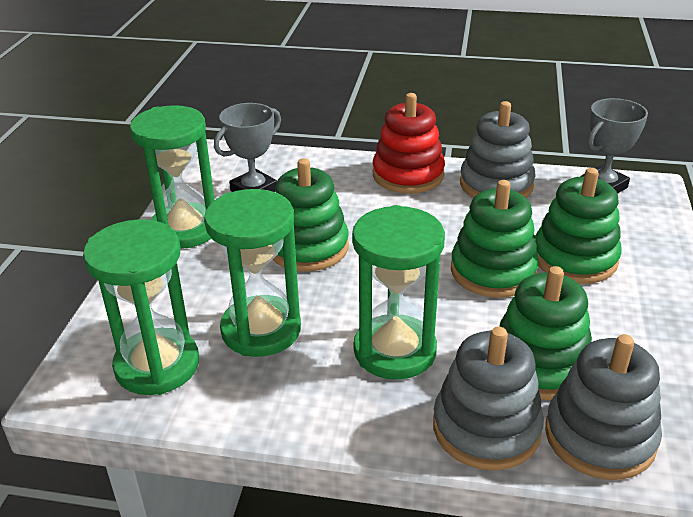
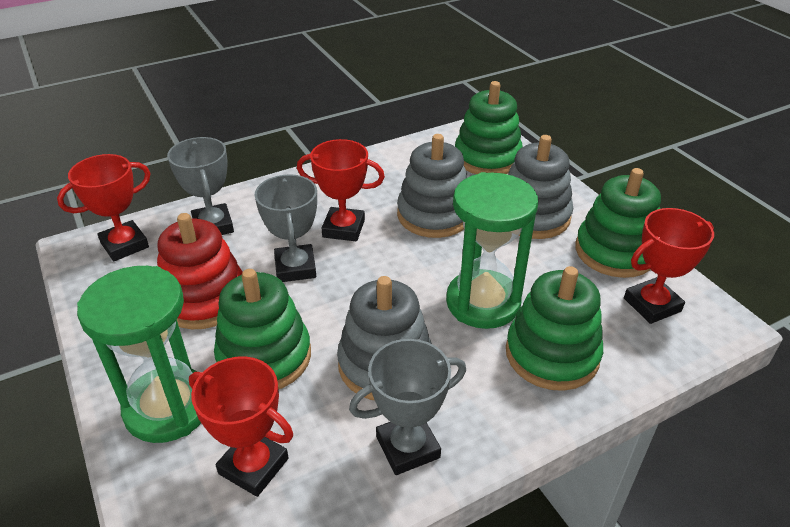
green hourglass: 4 -> 2
grey trophy: 2 -> 3
red trophy: 0 -> 4

